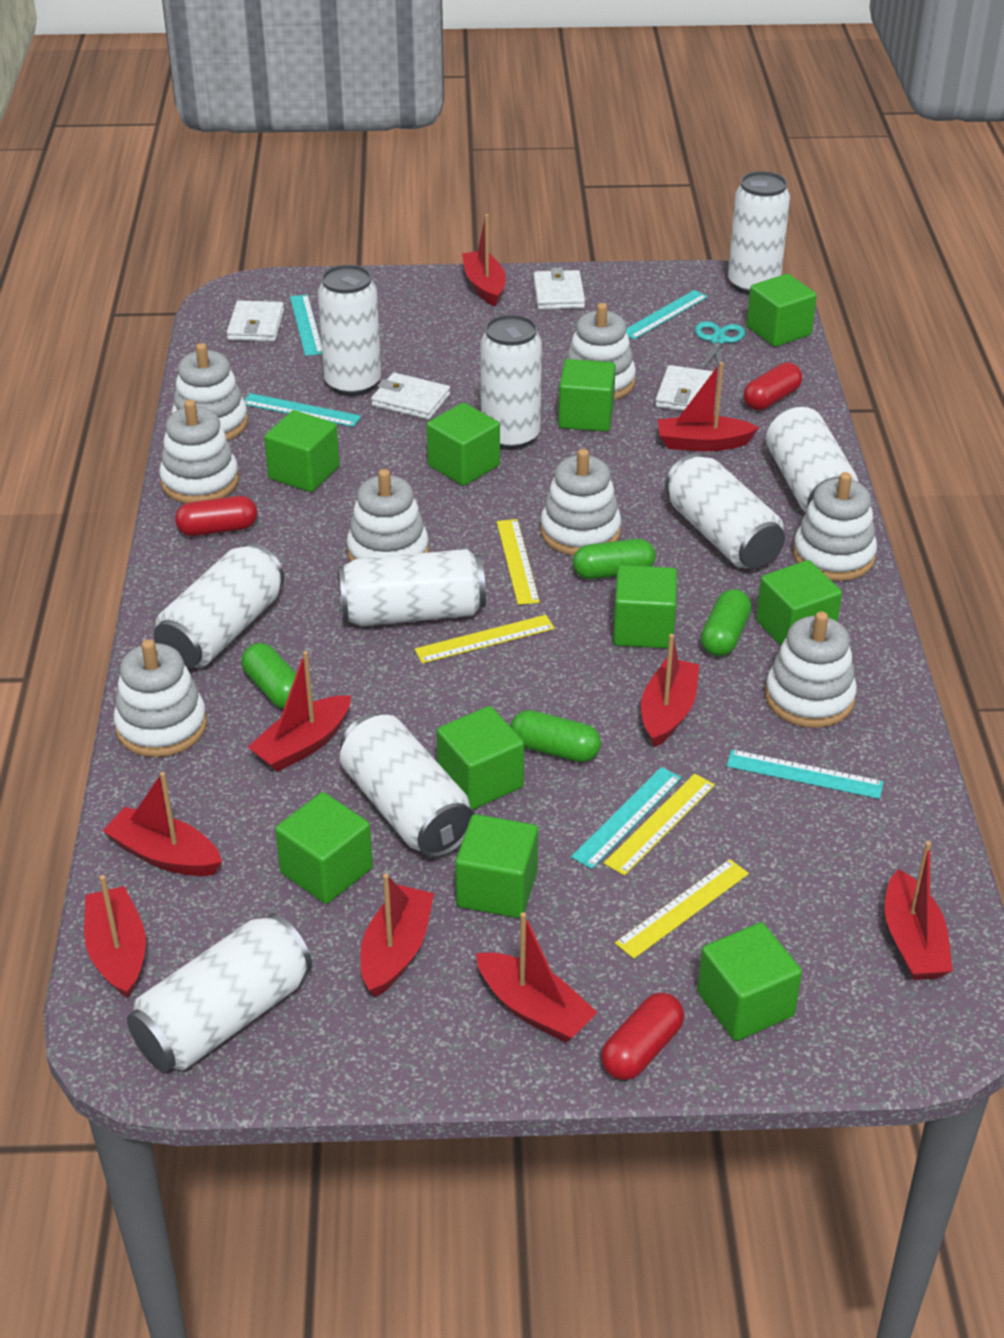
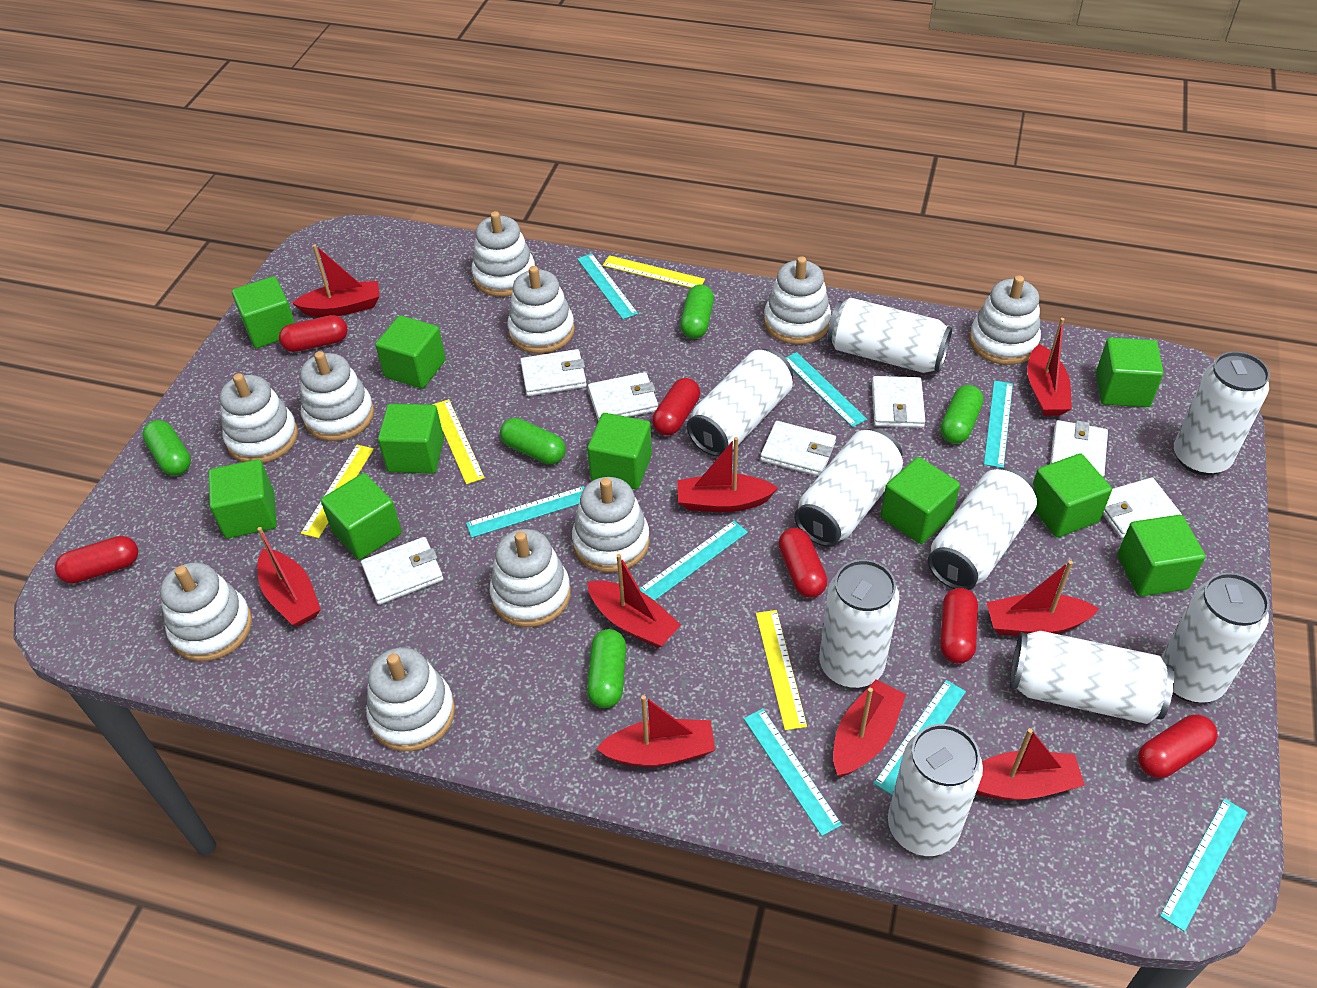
green capsule: 4 -> 5
red capsule: 3 -> 6
turquoise ruler: 5 -> 8
turquoise scissors: 1 -> 0
white stacking toy: 8 -> 10
white wallet: 4 -> 7

